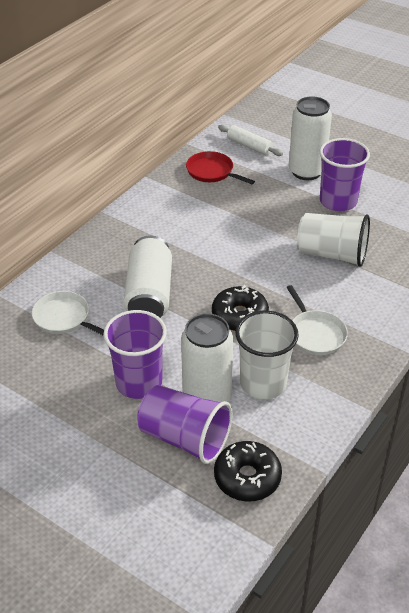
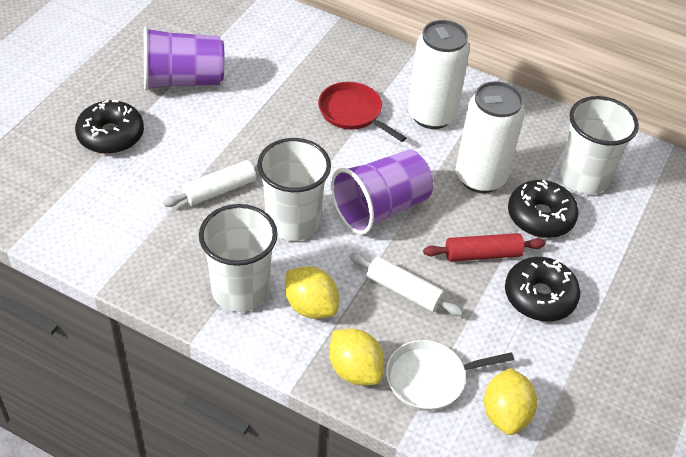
black donut: 2 -> 3
purple cup: 3 -> 2
red rolling pin: 0 -> 1
white can: 3 -> 2
white cup: 2 -> 3
white pan: 2 -> 1
white rolling pin: 1 -> 2
yellow lemon: 0 -> 3

